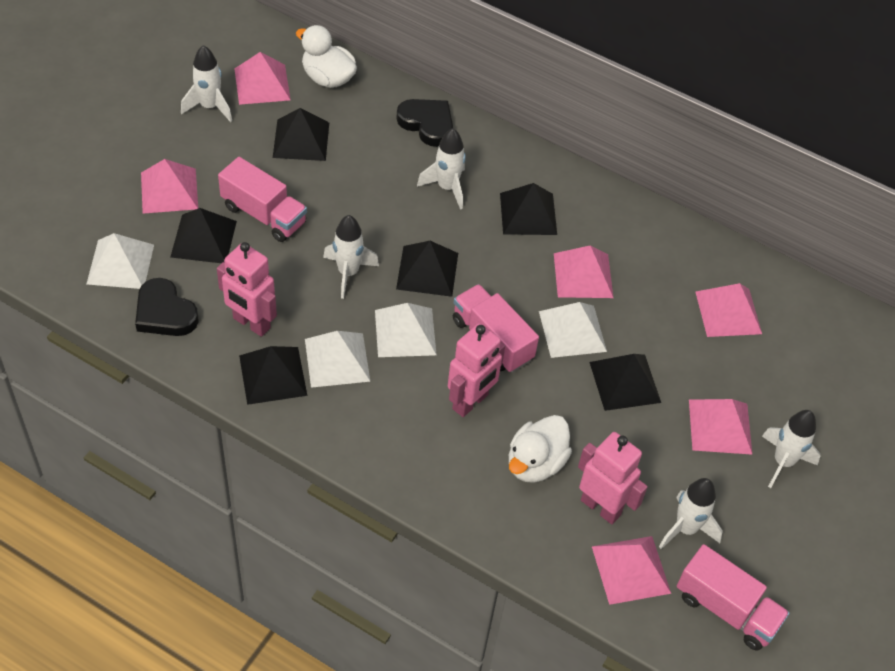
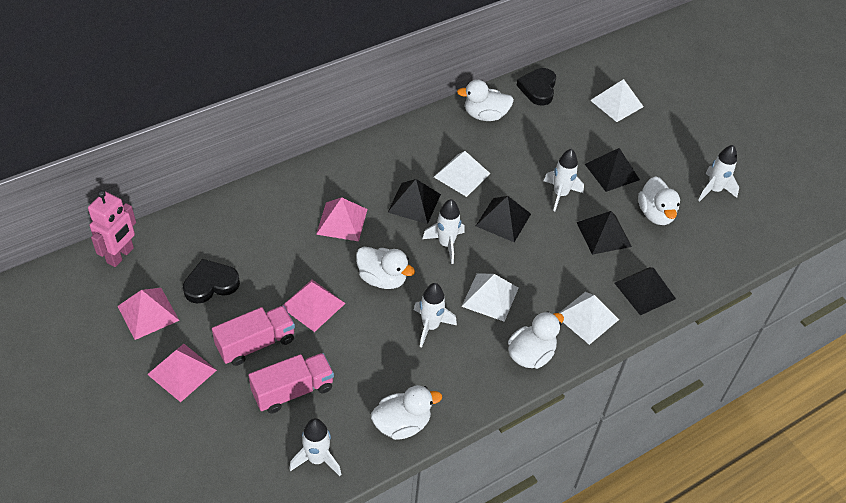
black pyramid: 6 -> 5
pink pyramid: 6 -> 4
pink robot: 3 -> 1
pink truck: 3 -> 2
white duck: 2 -> 5

